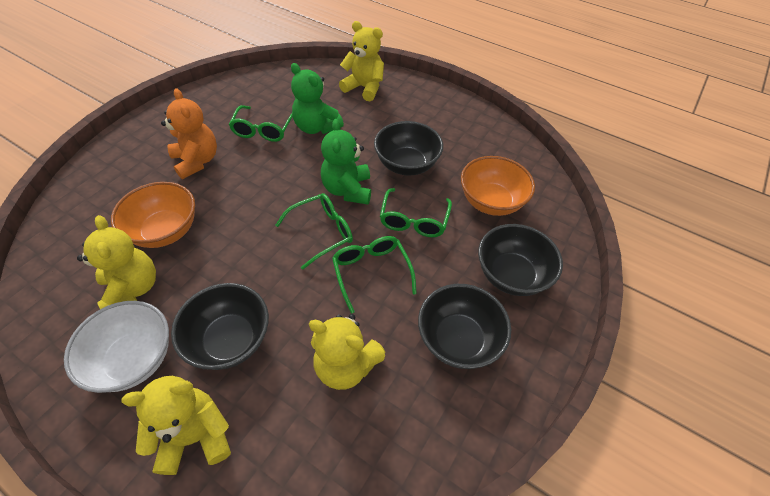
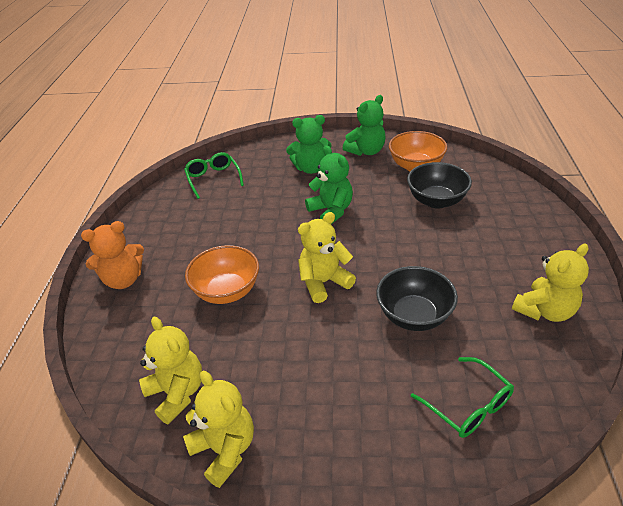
black bowl: 4 -> 2
green glasses: 4 -> 2
green teddy bear: 2 -> 3
white bowl: 1 -> 0

